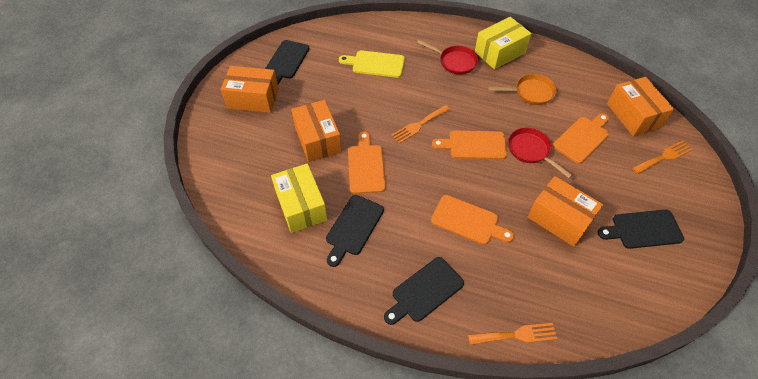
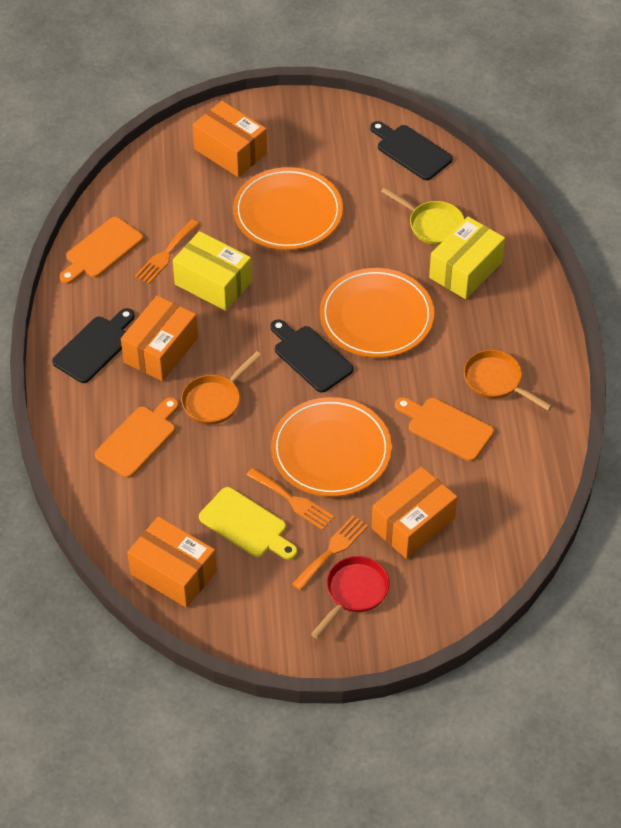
black cutting board: 4 -> 3
orange cutting board: 4 -> 3
orange pan: 1 -> 2
orange plate: 0 -> 3
red pan: 2 -> 1
yellow pan: 0 -> 1

